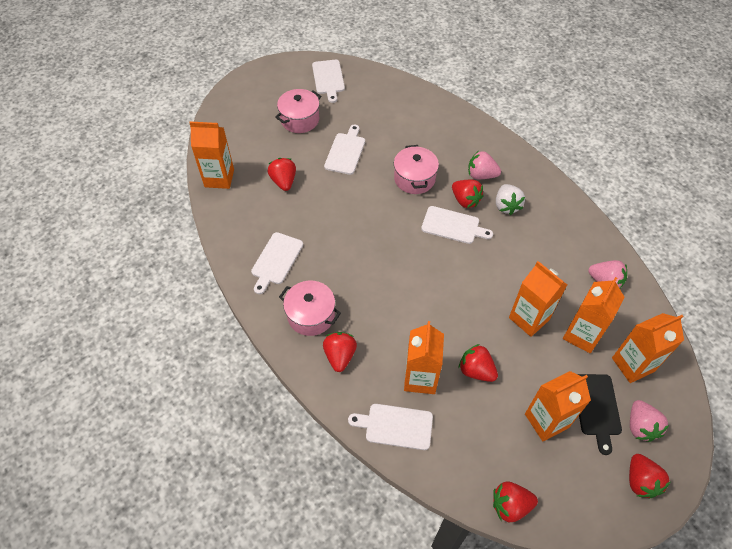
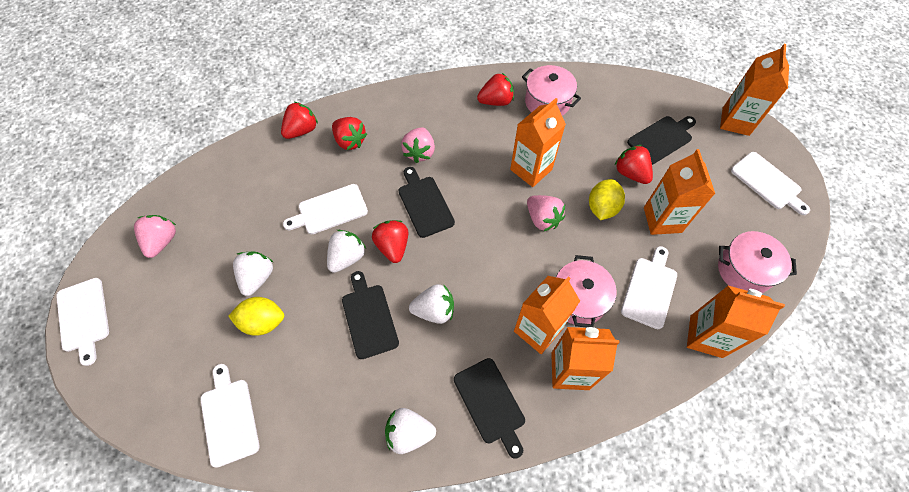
black cutting board: 1 -> 4
red strawberry: 6 -> 5
white strawberry: 1 -> 4
yellow lemon: 0 -> 2

